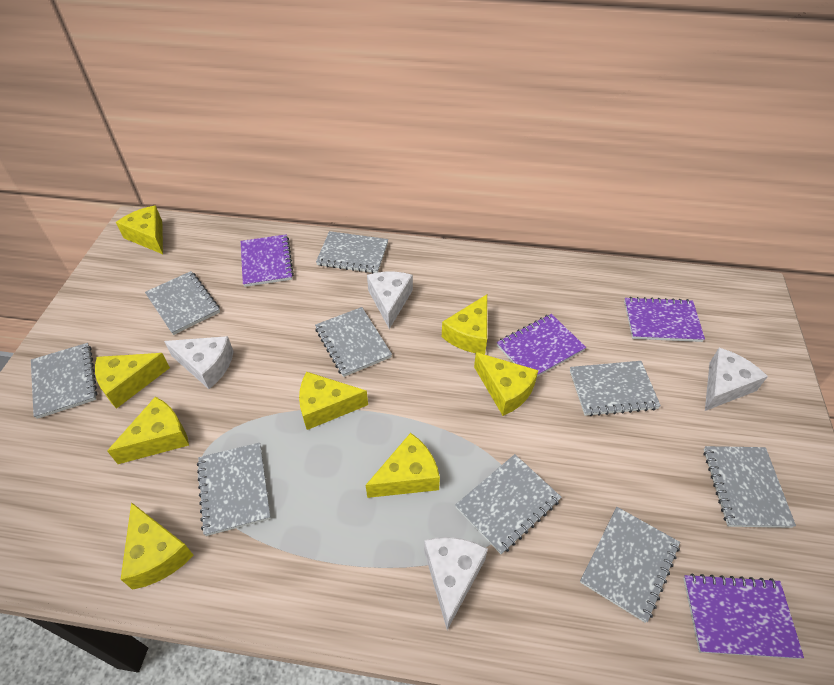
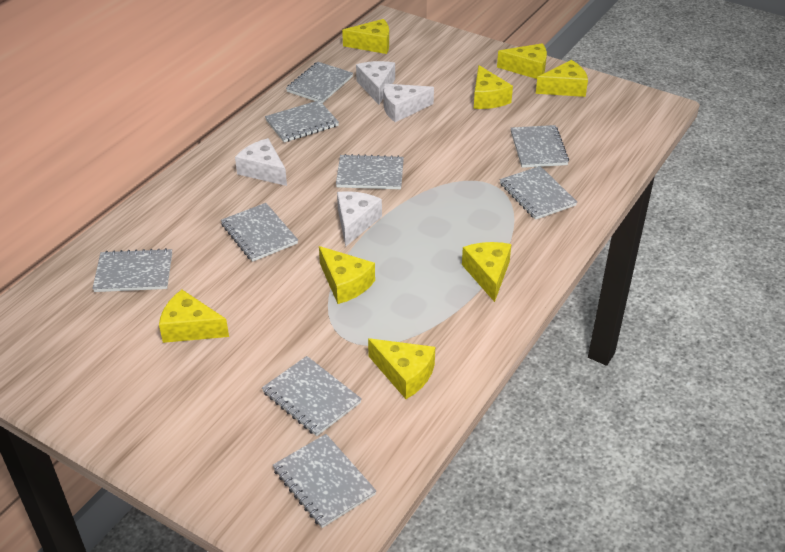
purple notebook: 4 -> 0

